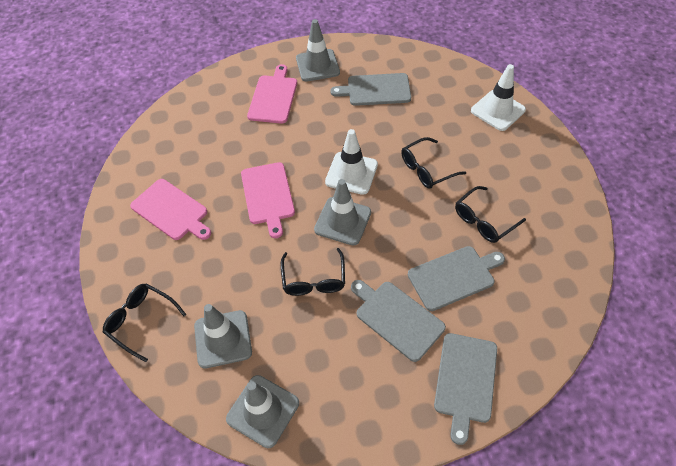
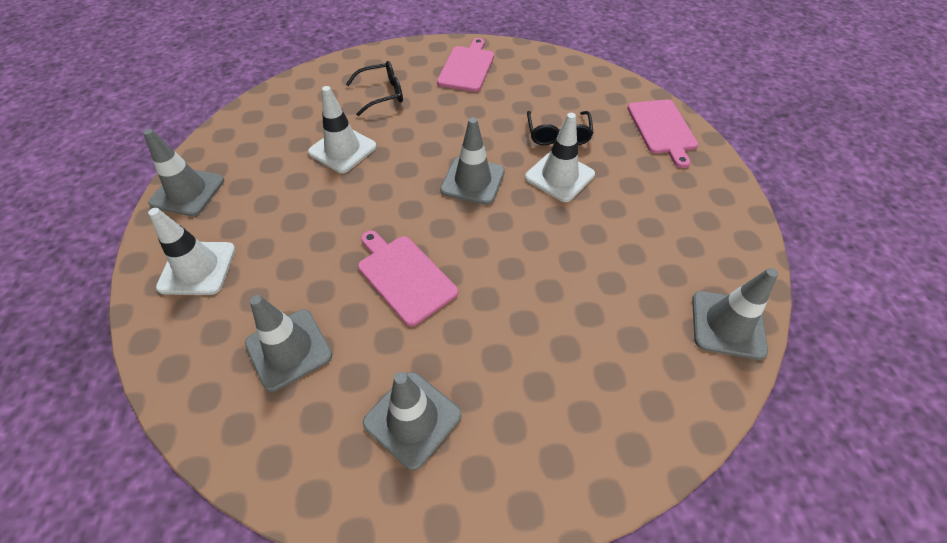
black glasses: 4 -> 2
grey cutting board: 4 -> 0
grey traffic cone: 4 -> 5
white traffic cone: 2 -> 3

